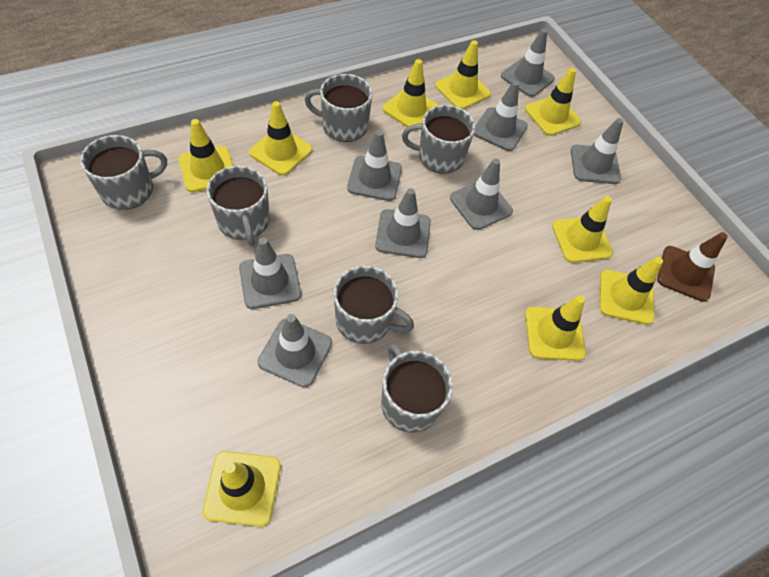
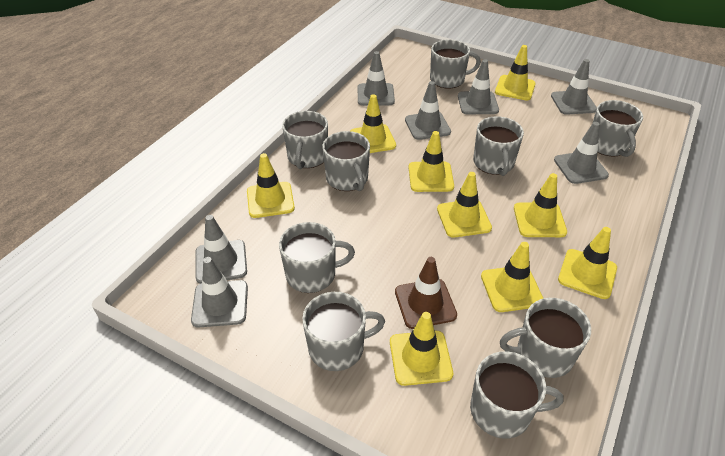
grey mug: 6 -> 9
grey traffic cone: 8 -> 7

